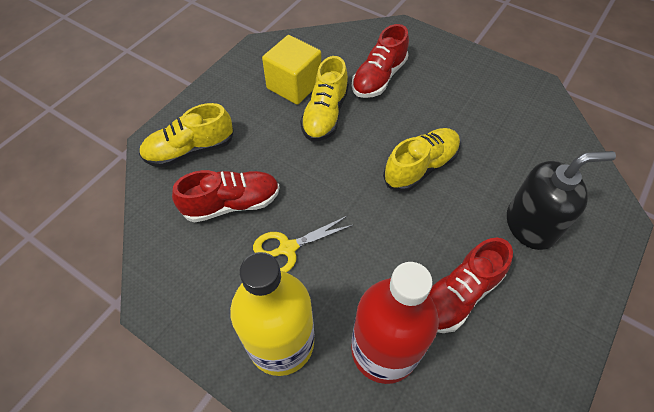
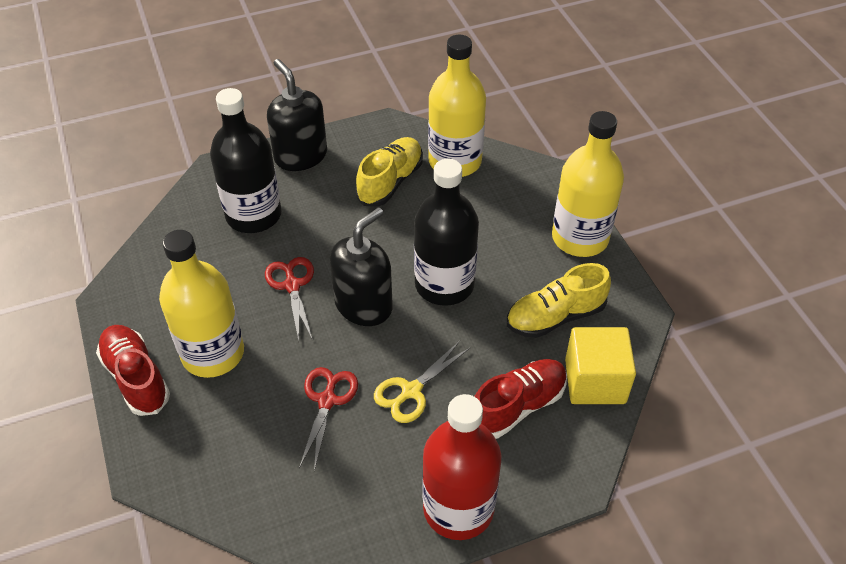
black bottle: 0 -> 2
black soap dispenser: 1 -> 2
red scissors: 0 -> 2
red shoe: 3 -> 2
yellow bottle: 1 -> 3
yellow shoe: 3 -> 2

